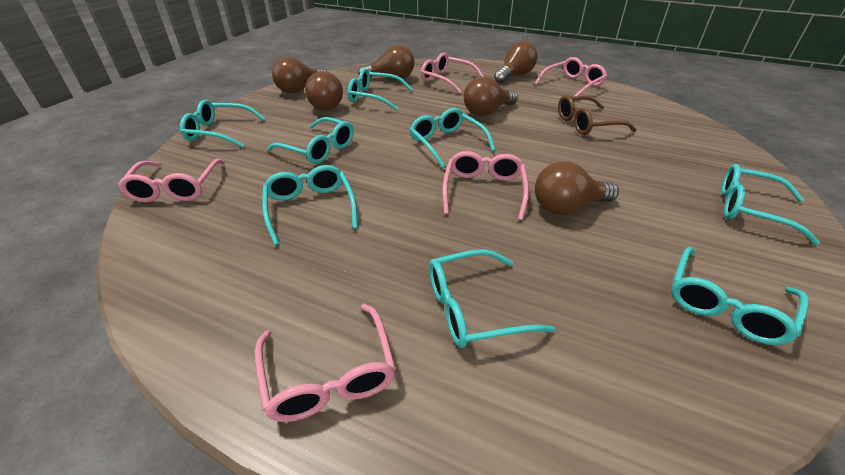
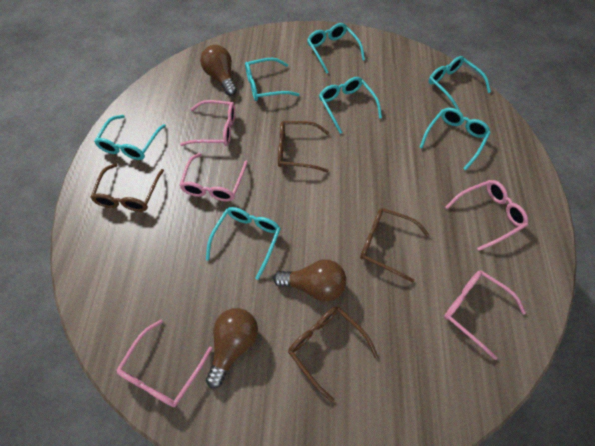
brown glasses: 1 -> 4
brown light bulb: 6 -> 3
turquoise glasses: 8 -> 7

